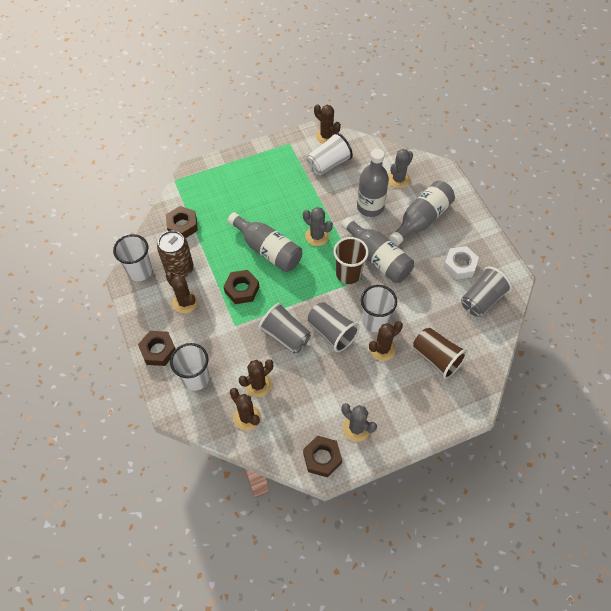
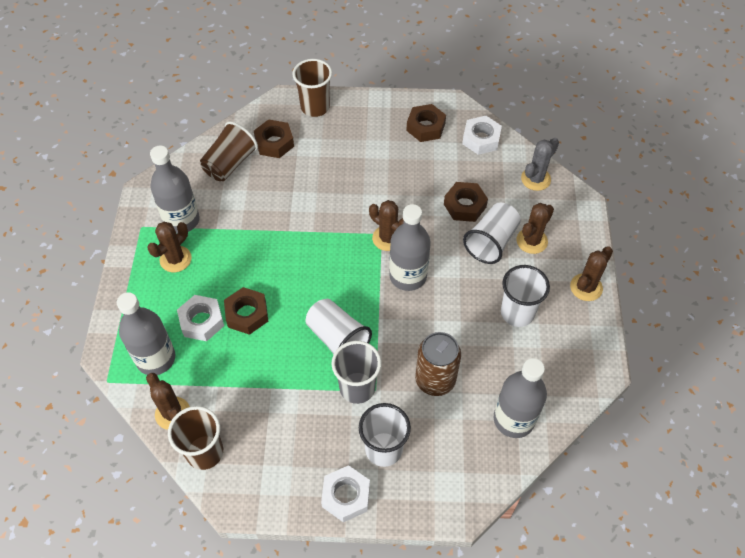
brown cup: 2 -> 3
grey cactus: 3 -> 1
grey cup: 3 -> 1
white nut: 1 -> 3

